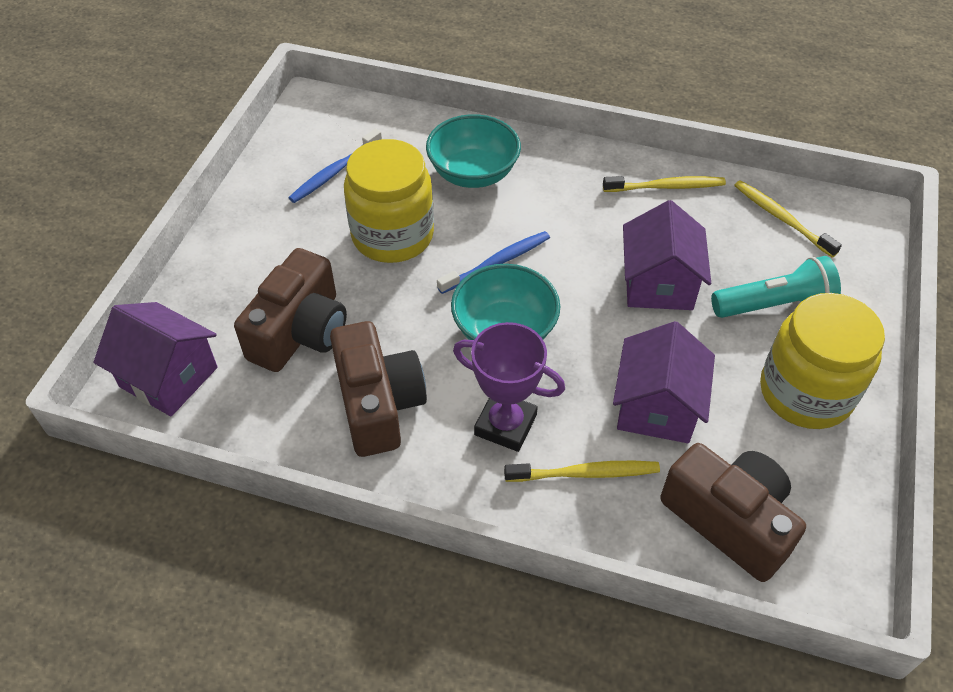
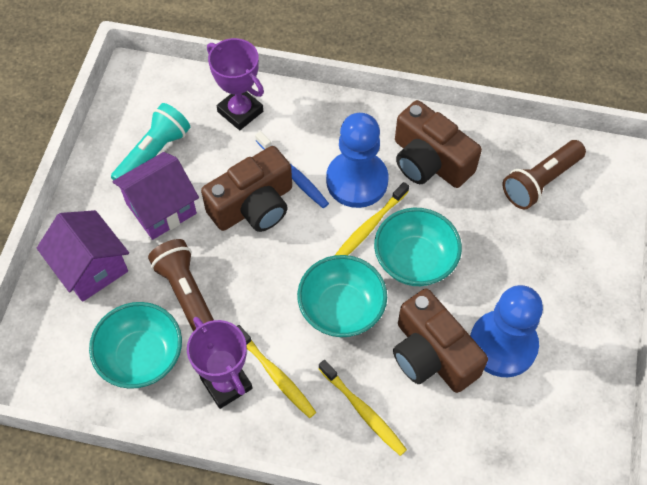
blue pawn: 0 -> 2
blue toothbrush: 2 -> 1
brown flashlight: 0 -> 2
purple house: 3 -> 2
purple trophy: 1 -> 2
turquoise bowl: 2 -> 3
yellow jar: 2 -> 0

